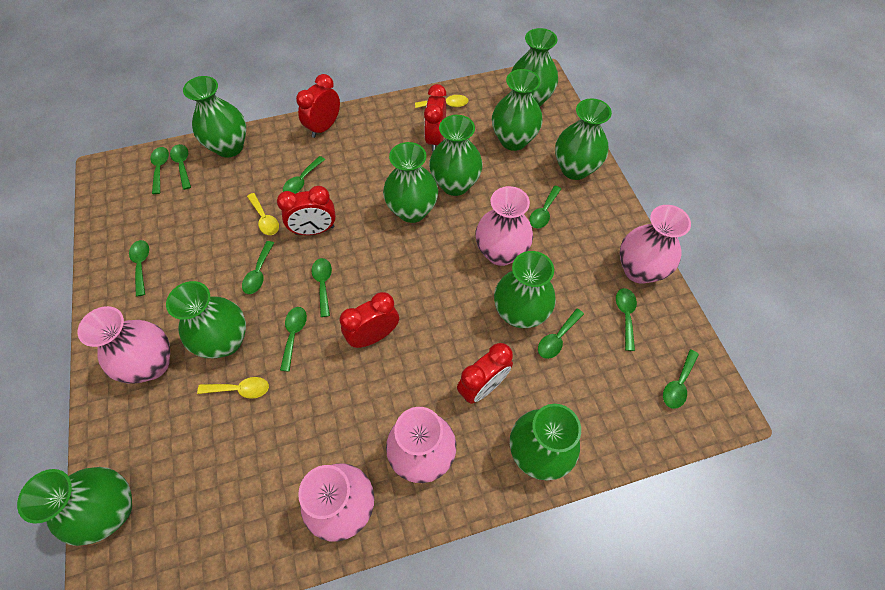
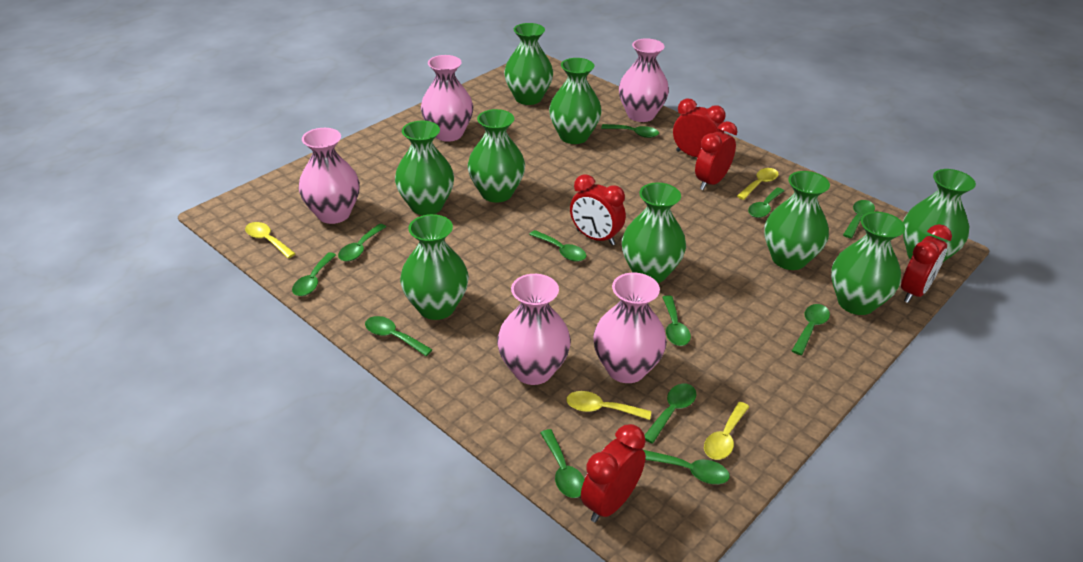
green spoon: 11 -> 12
green vase: 10 -> 9
yellow spoon: 3 -> 4

